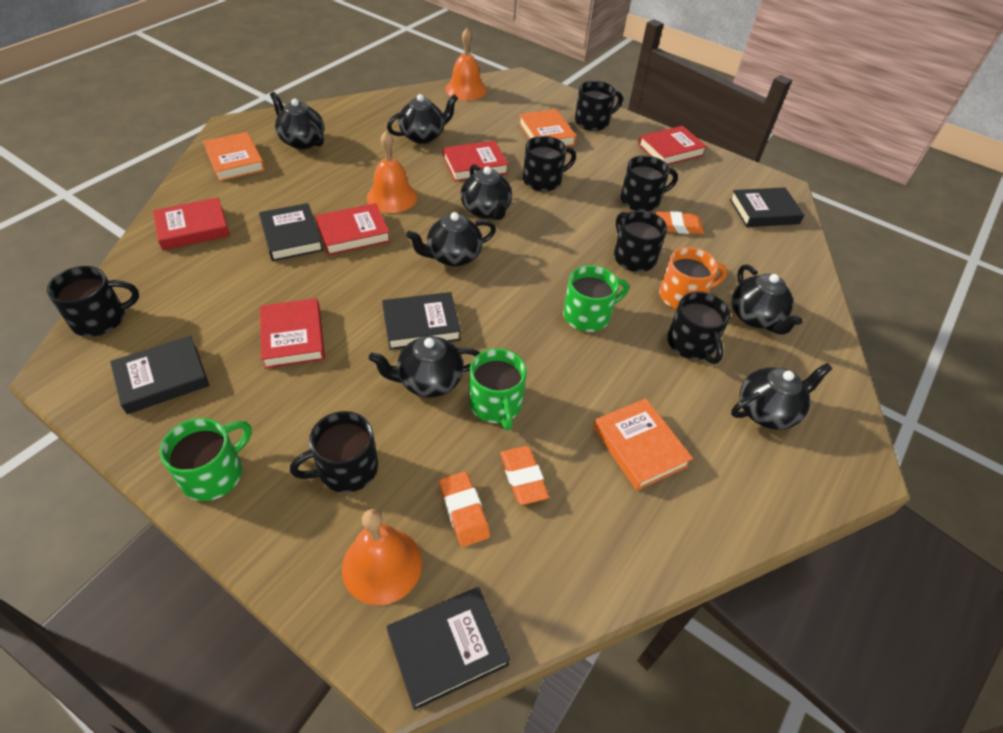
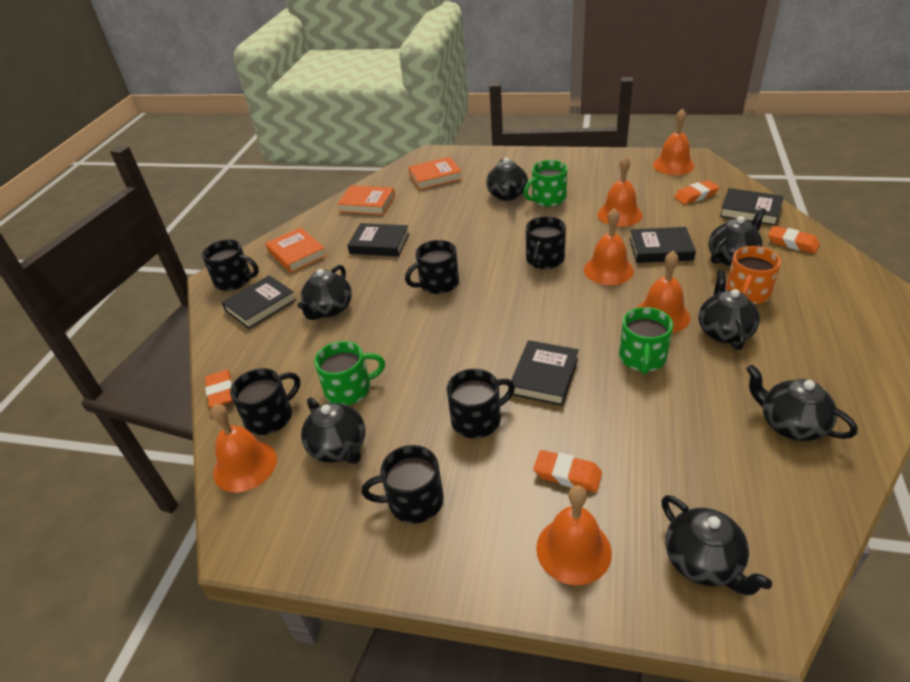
black mug: 7 -> 6
orange bell: 3 -> 6
orange eraser: 3 -> 4
red book: 5 -> 0

